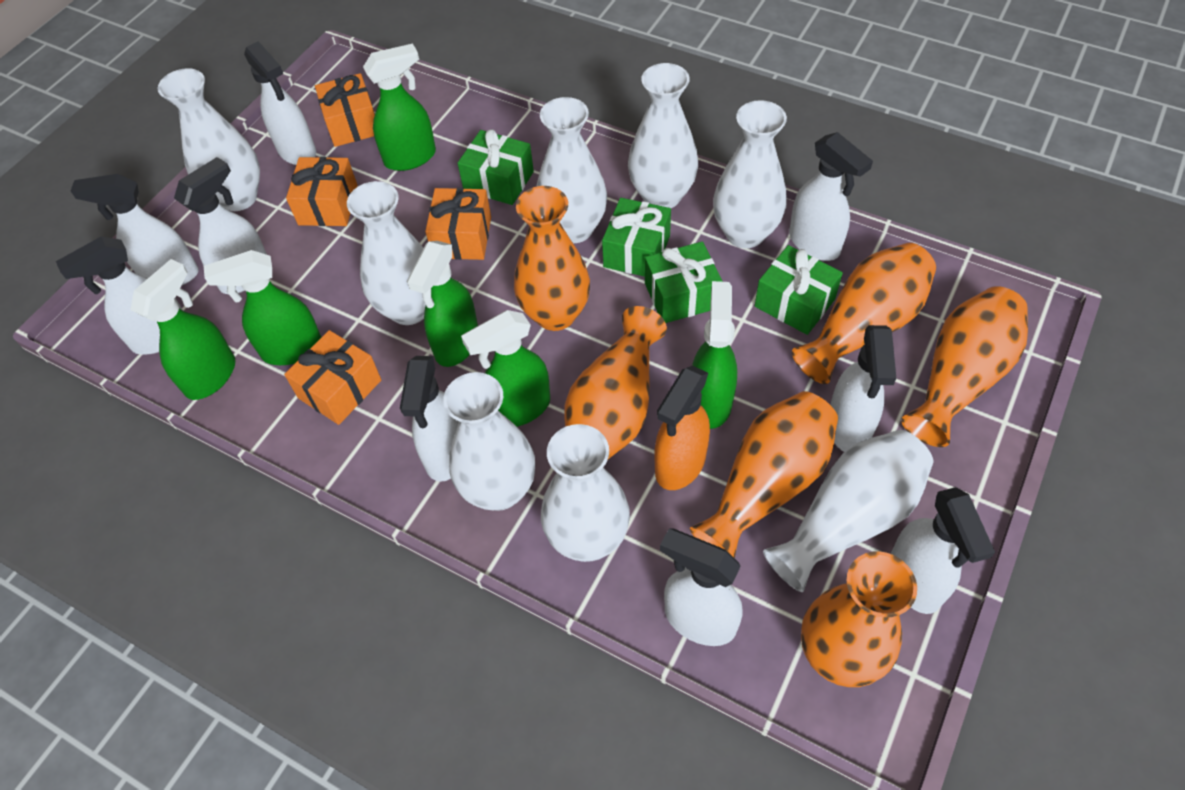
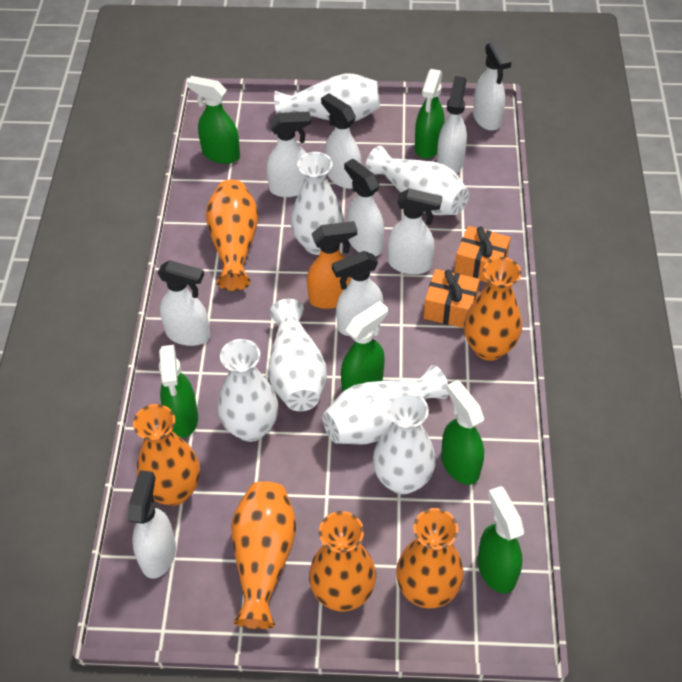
green gift: 4 -> 0
orange gift: 4 -> 2
white vase: 8 -> 7

